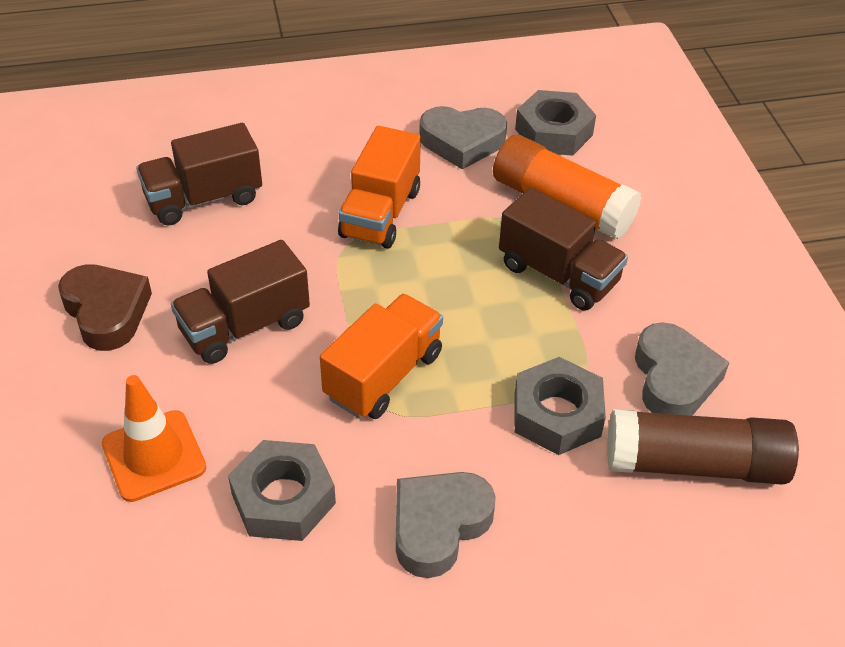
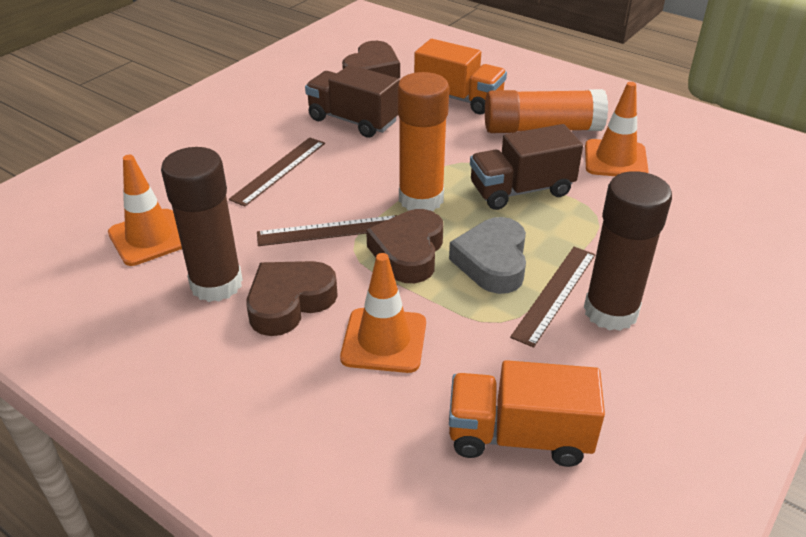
brown glue stick: 1 -> 2
brown heart: 1 -> 3
brown ruler: 0 -> 3
brown truck: 3 -> 2
grey heart: 3 -> 1
grey nut: 3 -> 0
orange glue stick: 1 -> 2
orange traffic cone: 1 -> 3

